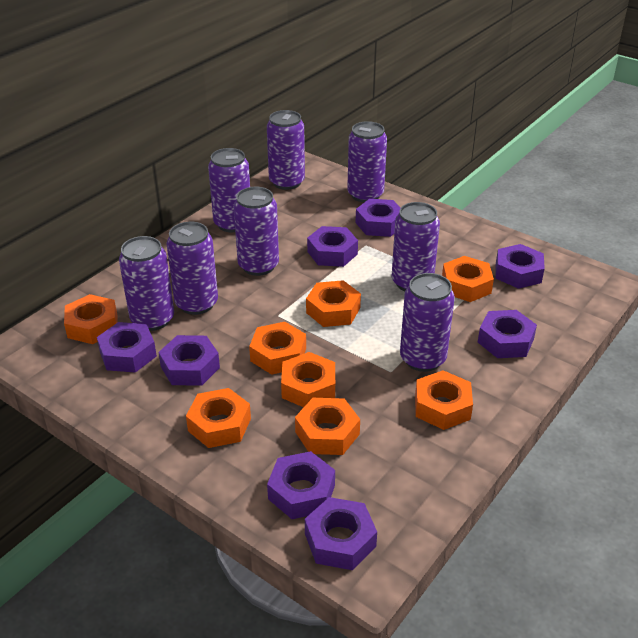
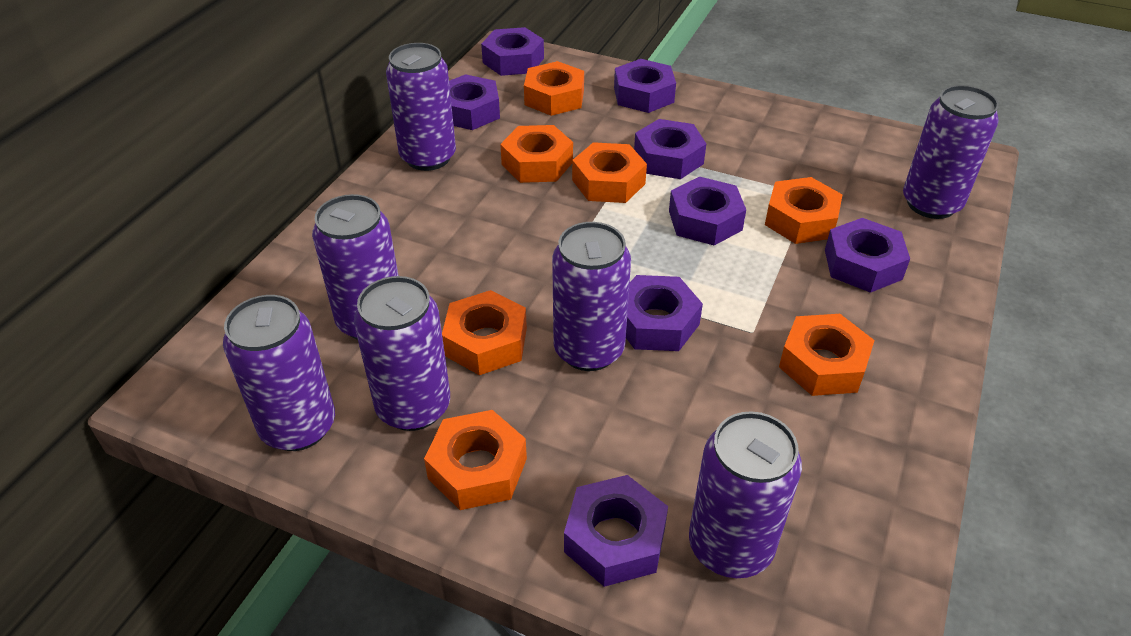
orange nut: 8 -> 7
purple can: 8 -> 7

